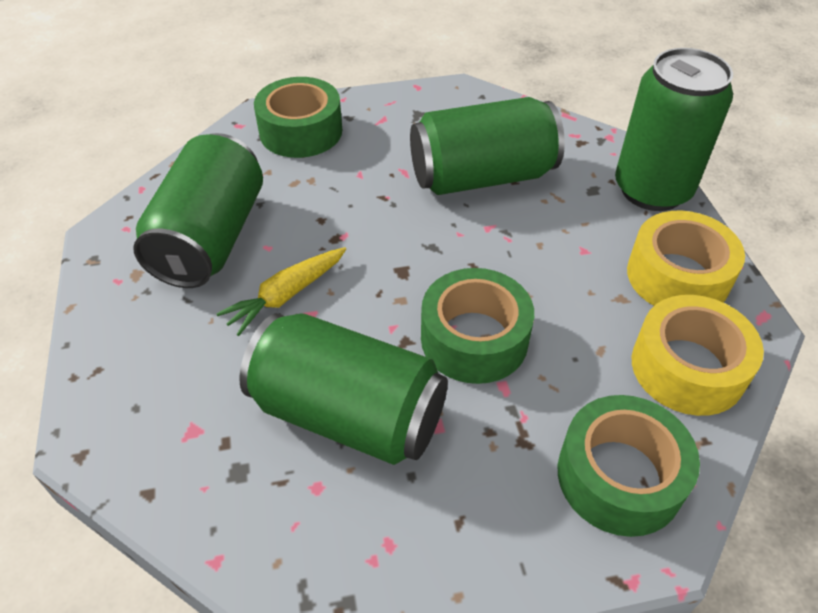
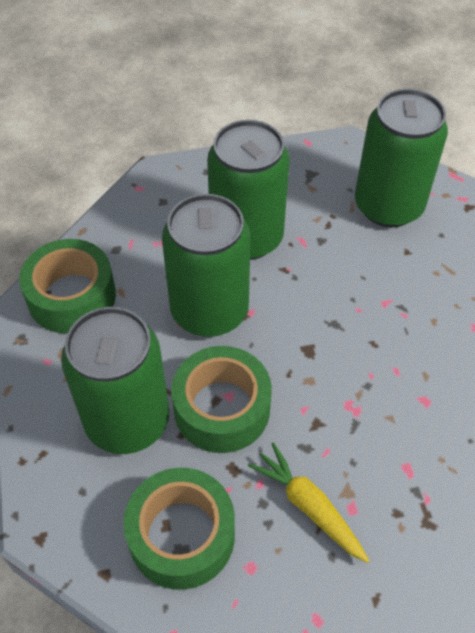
yellow tape: 2 -> 0

